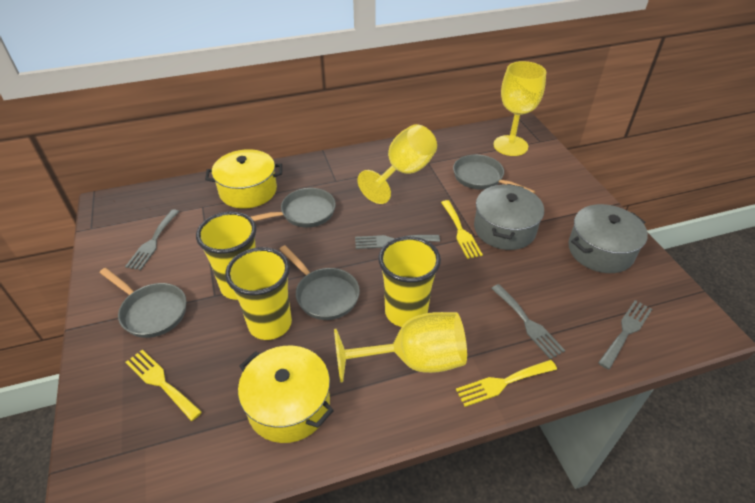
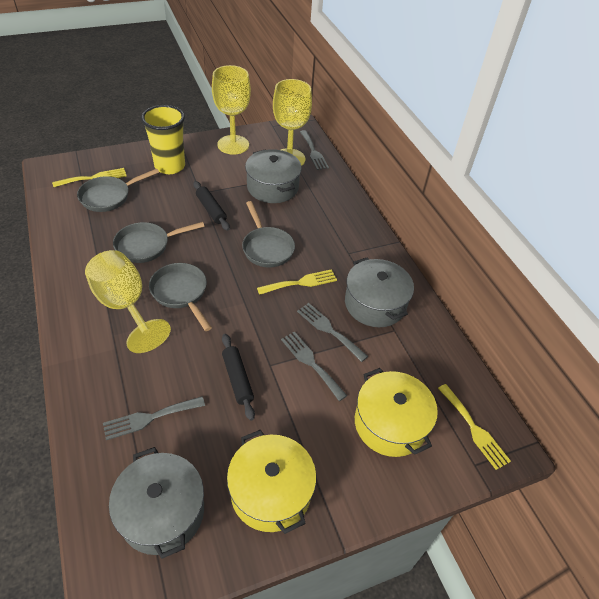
black rolling pin: 0 -> 2
grey pot: 2 -> 3
yellow cup: 3 -> 1

